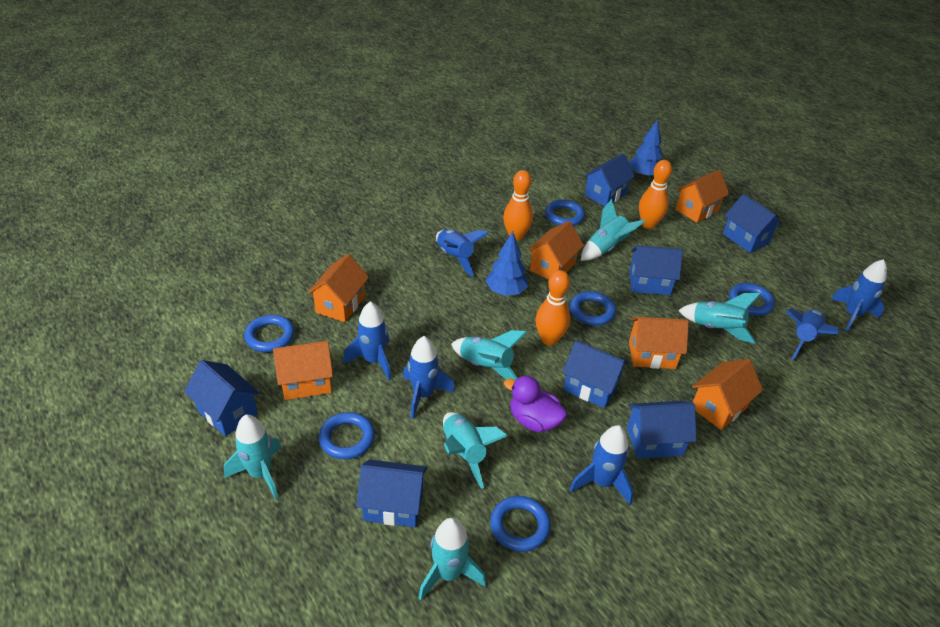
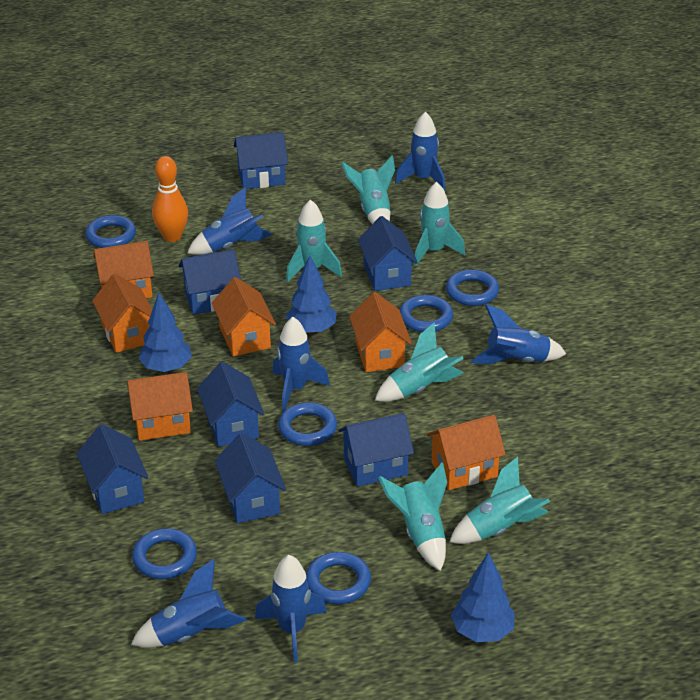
blue tree: 2 -> 3
orange bowling pin: 3 -> 1
purple duck: 1 -> 0

